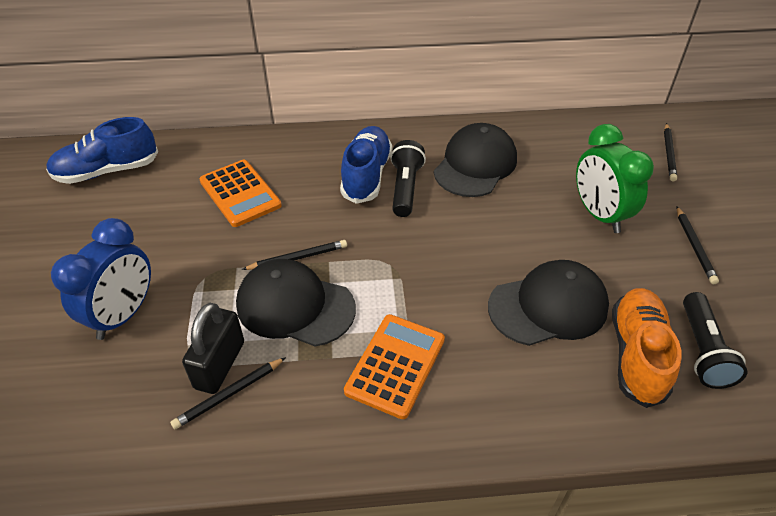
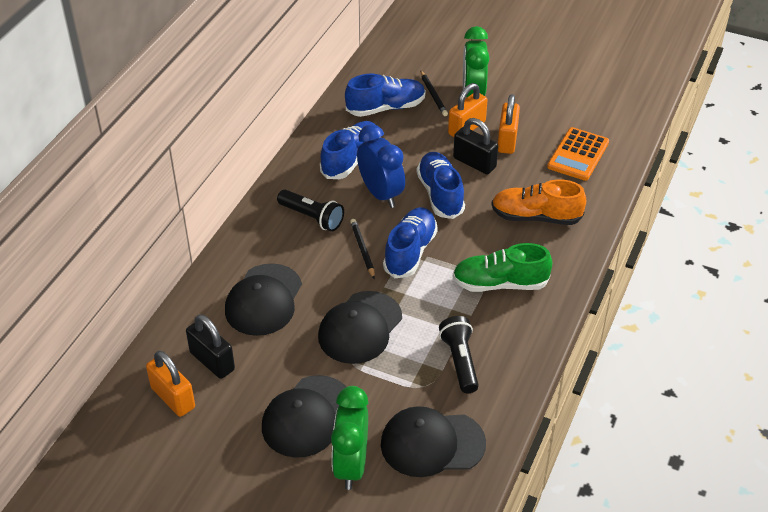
black cap: 3 -> 4
black padlock: 1 -> 2
black pencil: 4 -> 2
blue shoe: 2 -> 4
green clock: 1 -> 2
green shoe: 0 -> 1
orange calculator: 2 -> 1
orange padlock: 0 -> 3

